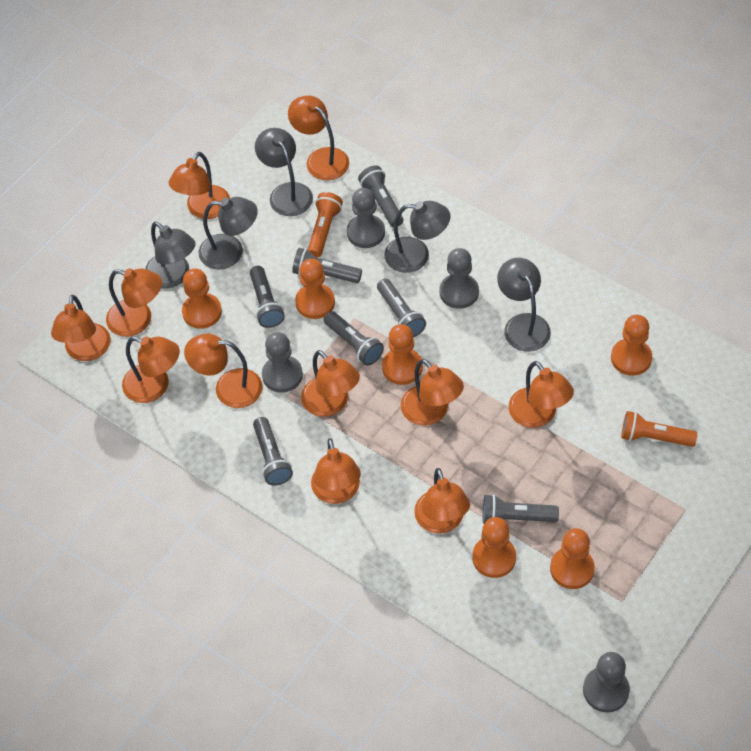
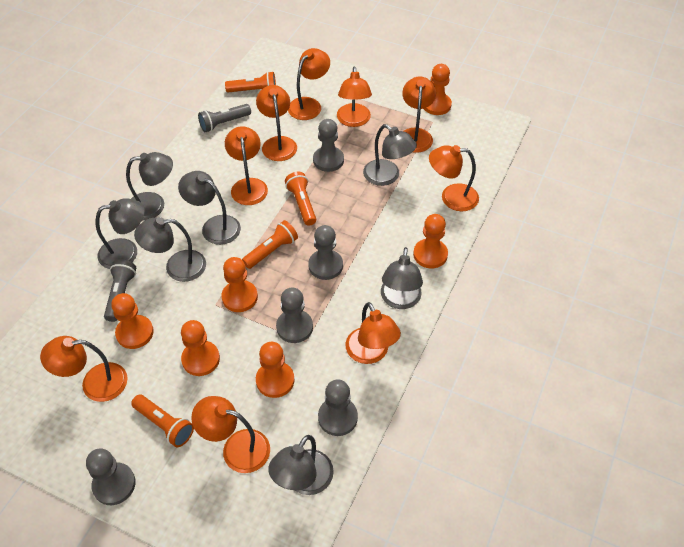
grey flashlight: 7 -> 2
grey lamp: 5 -> 7
grey pawn: 4 -> 5
orange flashlight: 2 -> 4
orange lamp: 11 -> 9

